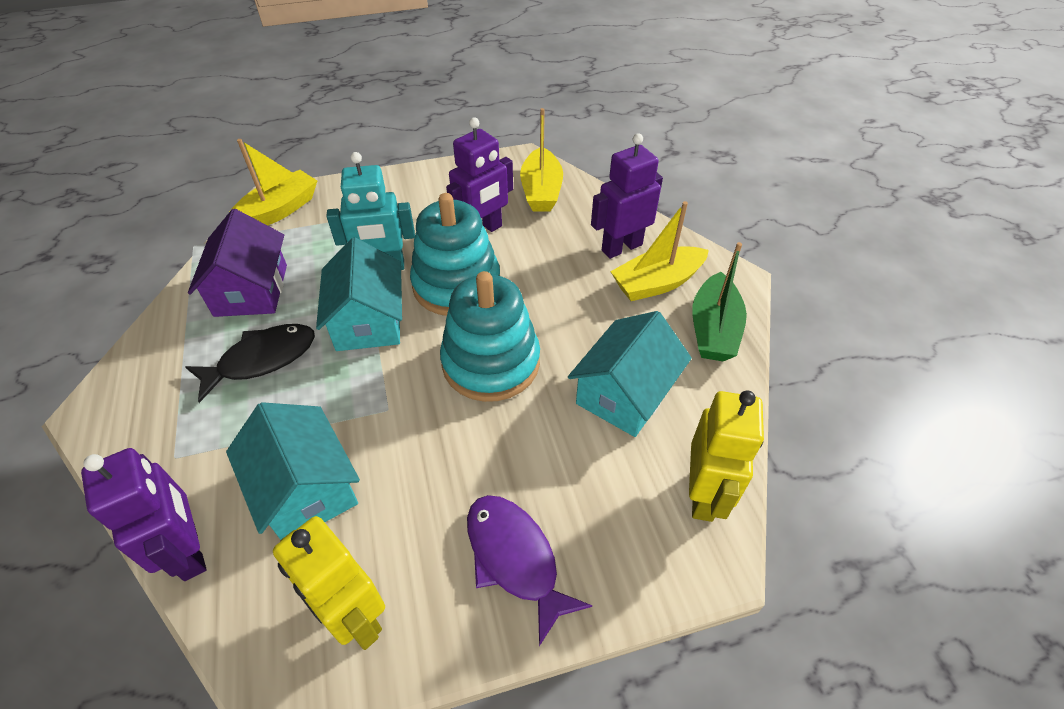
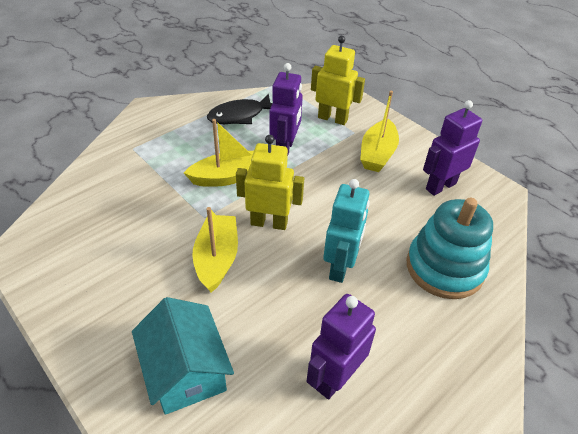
green boat: 1 -> 0
purple fish: 1 -> 0
purple house: 1 -> 0
turquoise house: 3 -> 1
turquoise stacking toy: 2 -> 1

